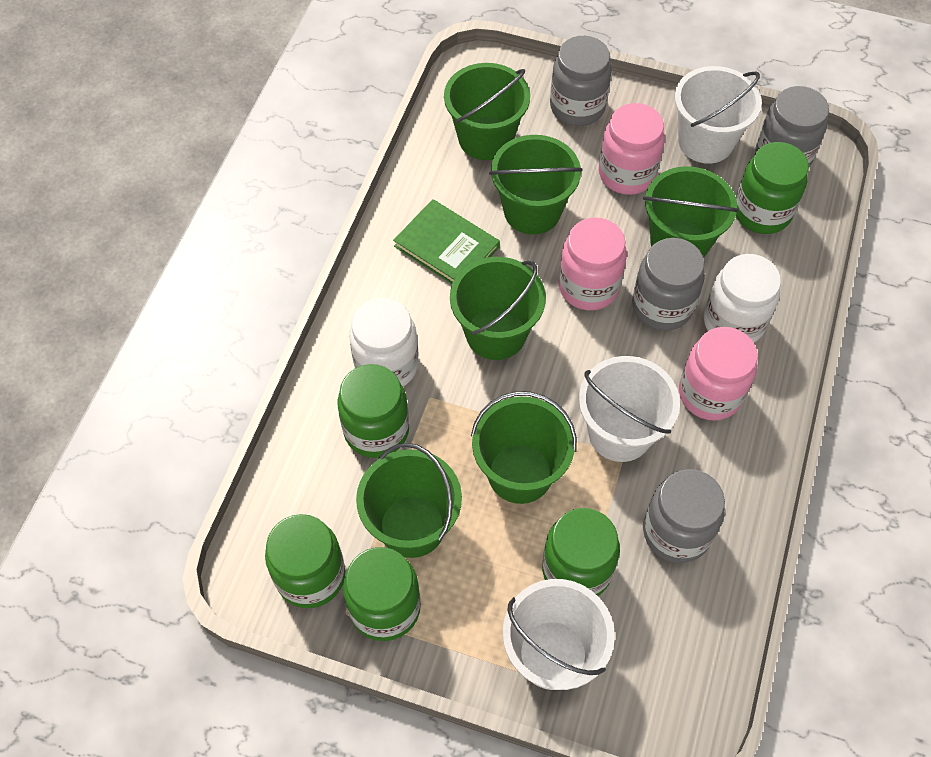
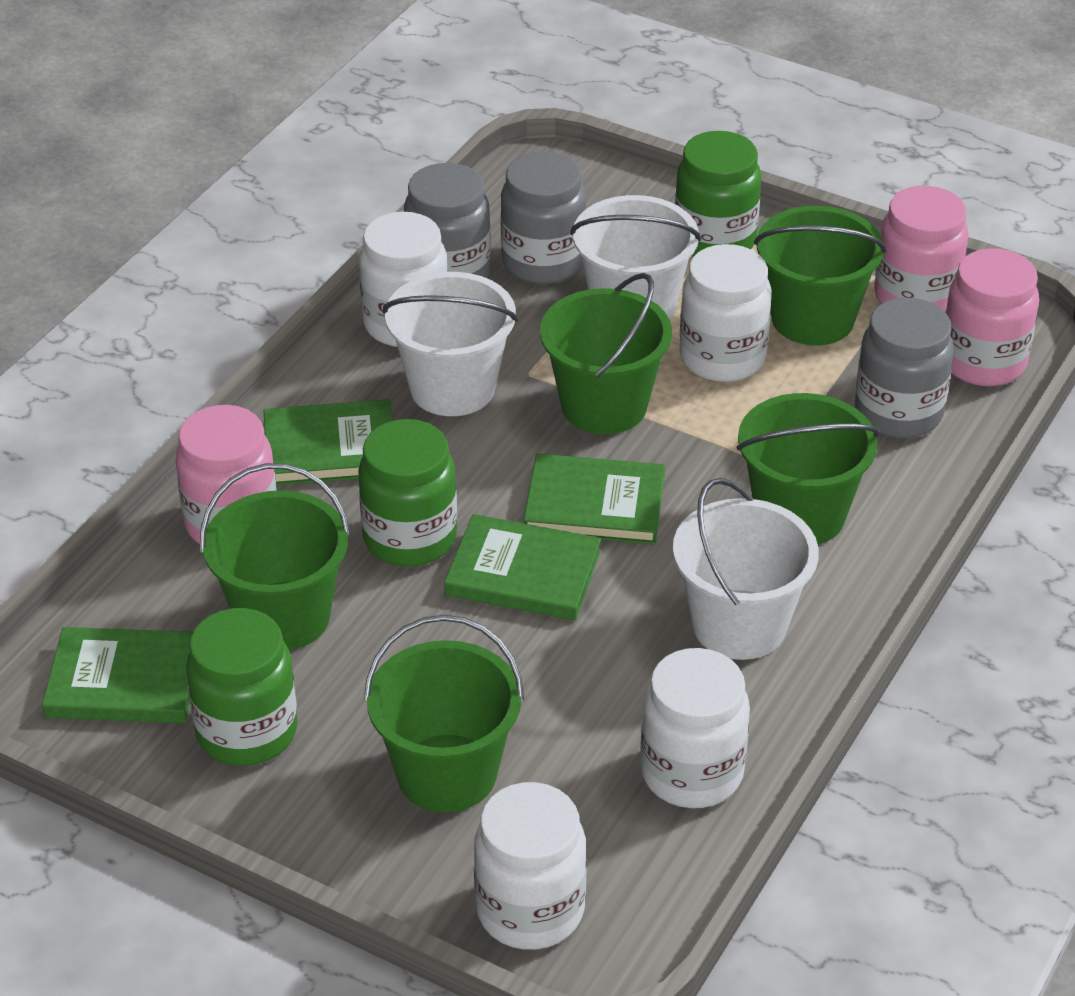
green book: 1 -> 4
green bucket: 6 -> 5
green jar: 5 -> 3
grey jar: 4 -> 3
white jar: 2 -> 4

